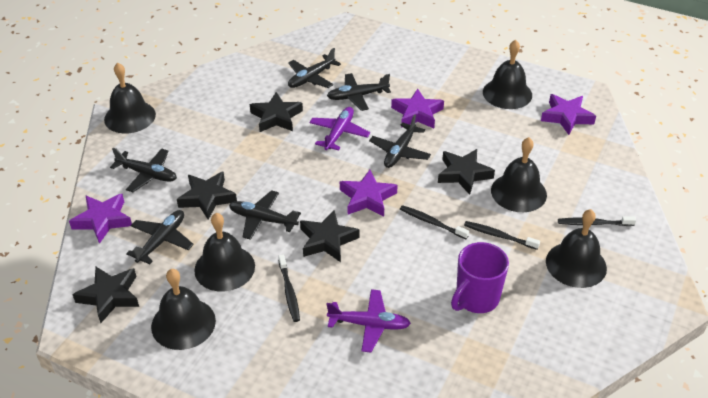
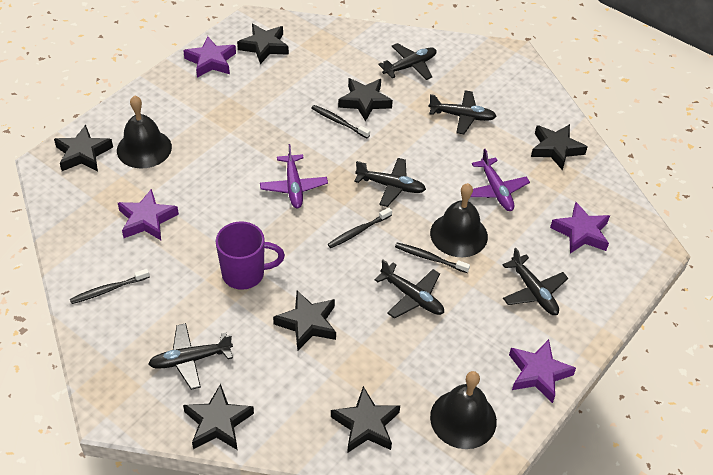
black bell: 6 -> 3
black star: 5 -> 7

